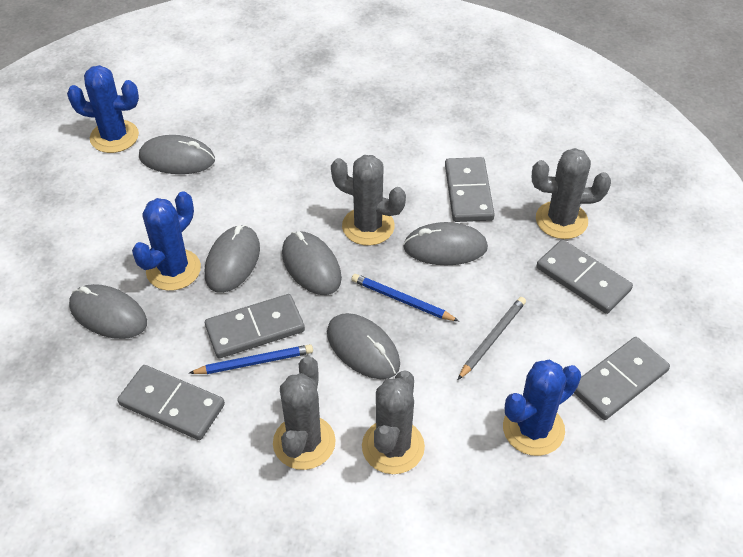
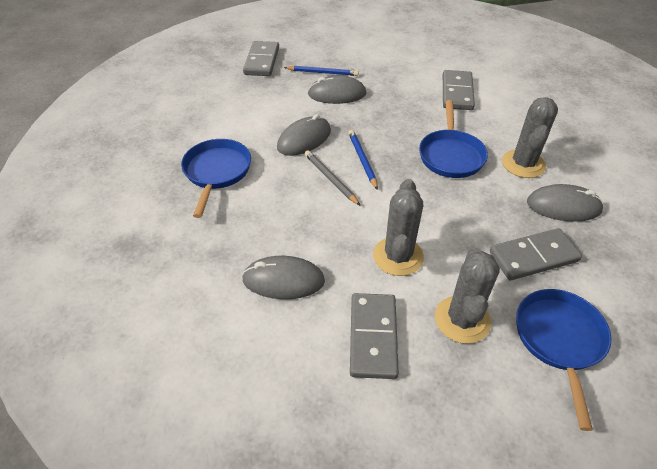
blue cactus: 3 -> 0
blue pan: 0 -> 3
grey cactus: 4 -> 3
grey domino: 5 -> 4
grey mouse: 6 -> 4

